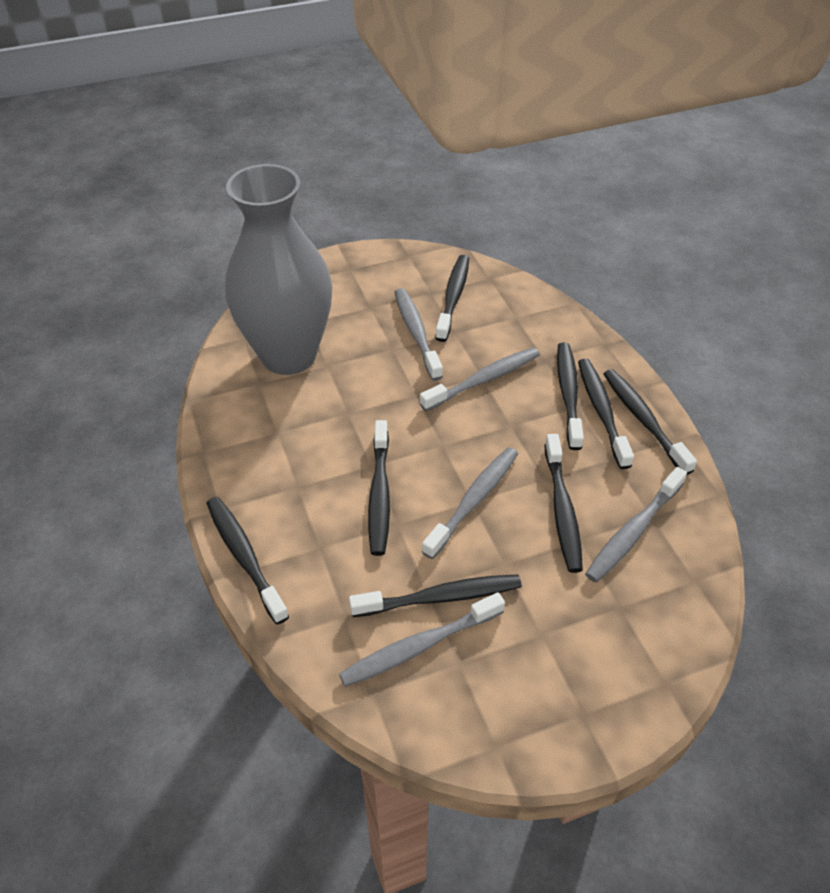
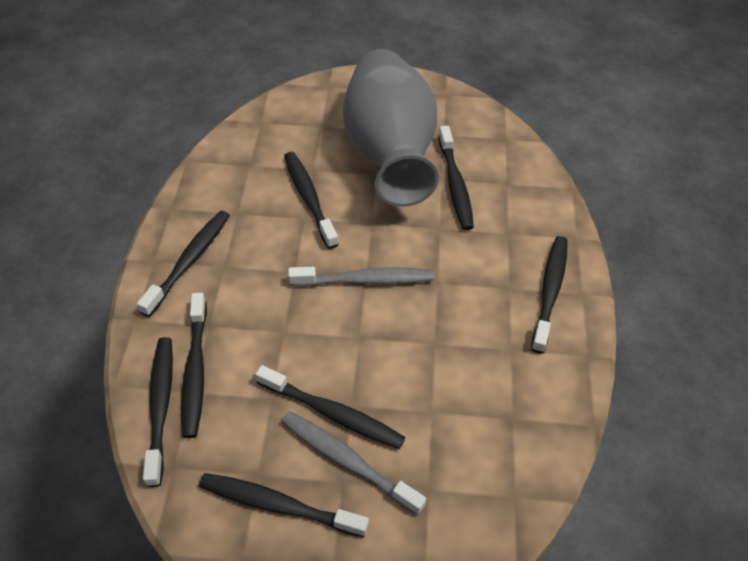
grey toothbrush: 5 -> 2

